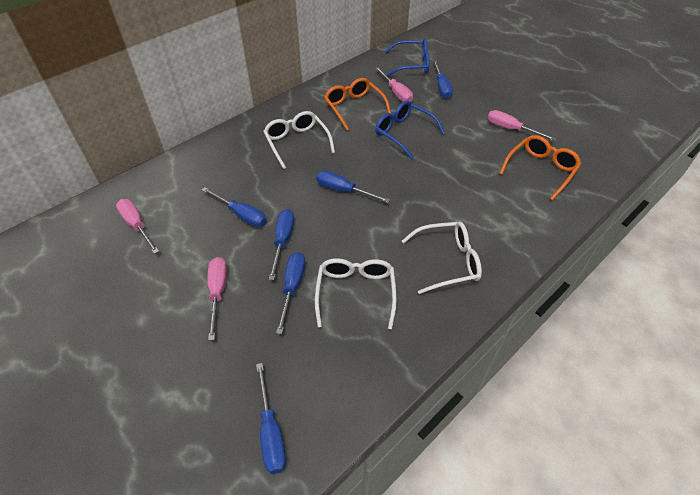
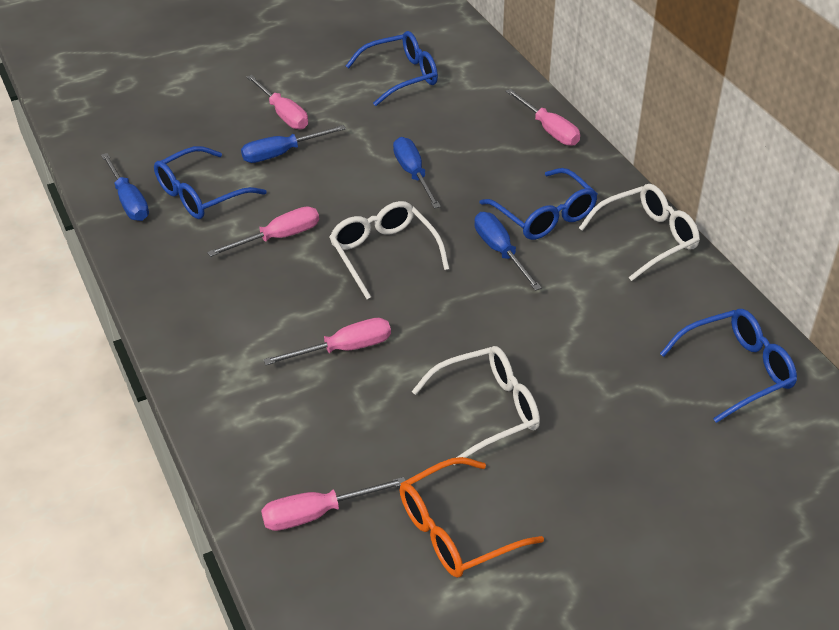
blue glasses: 2 -> 4
blue screwdriver: 6 -> 4
orange glasses: 2 -> 1
pink screwdriver: 4 -> 5

